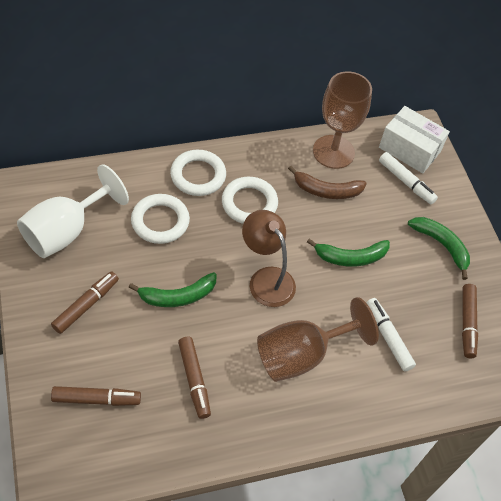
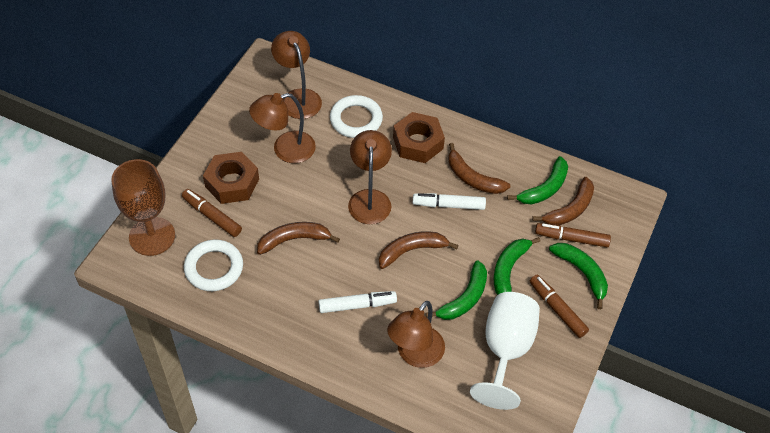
brown banana: 1 -> 4
brown goblet: 2 -> 1
brown lamp: 1 -> 4
brown marker: 4 -> 3
brown nut: 0 -> 2
green banana: 3 -> 4
white box: 1 -> 0
white ring: 3 -> 2

